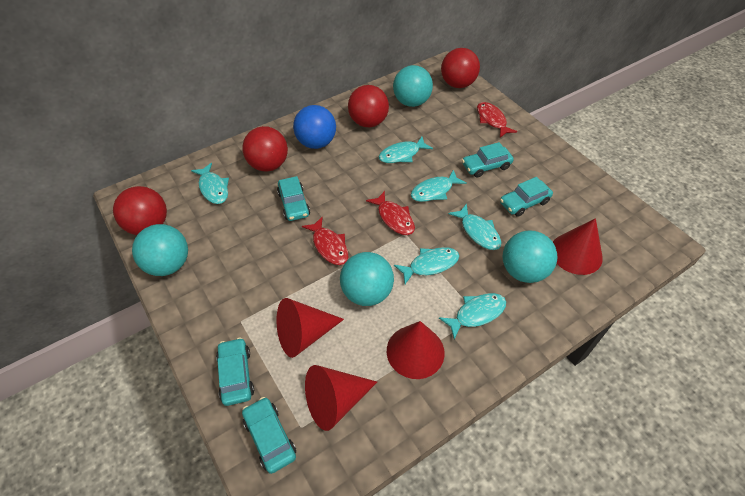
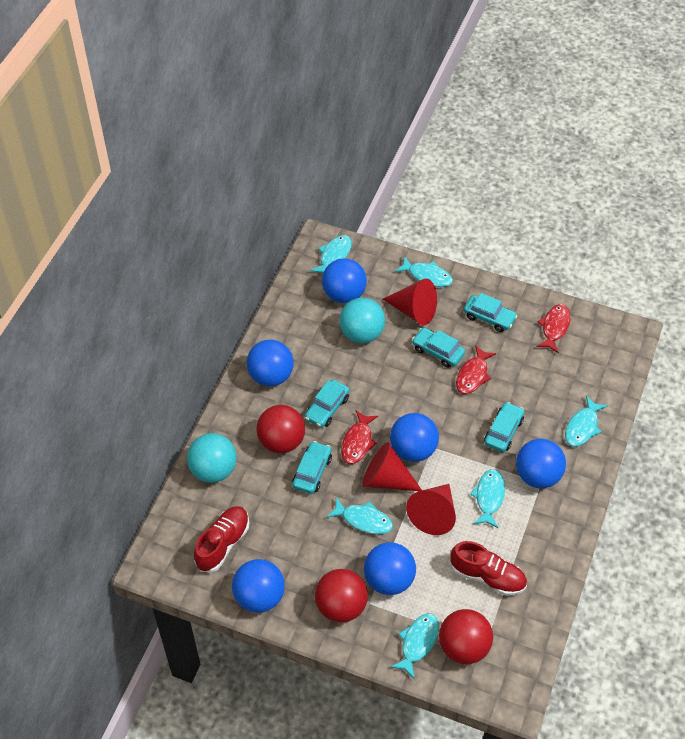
blue ball: 1 -> 6
red ball: 4 -> 3
red cone: 4 -> 3
red shoe: 0 -> 2
turquoise ball: 4 -> 2

